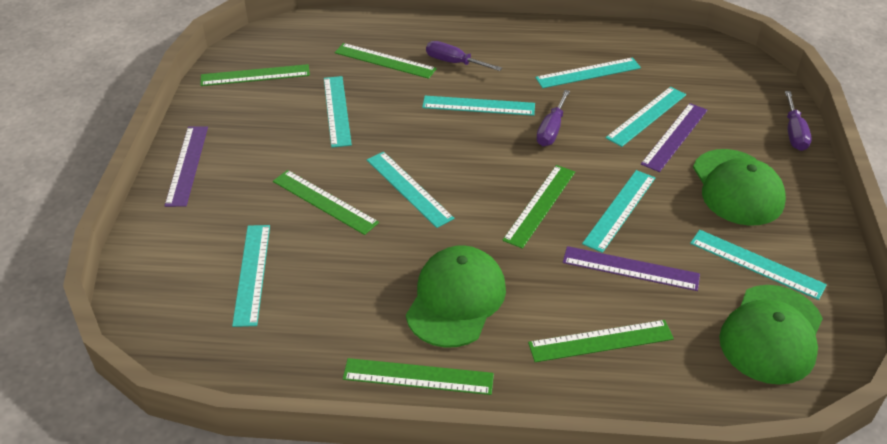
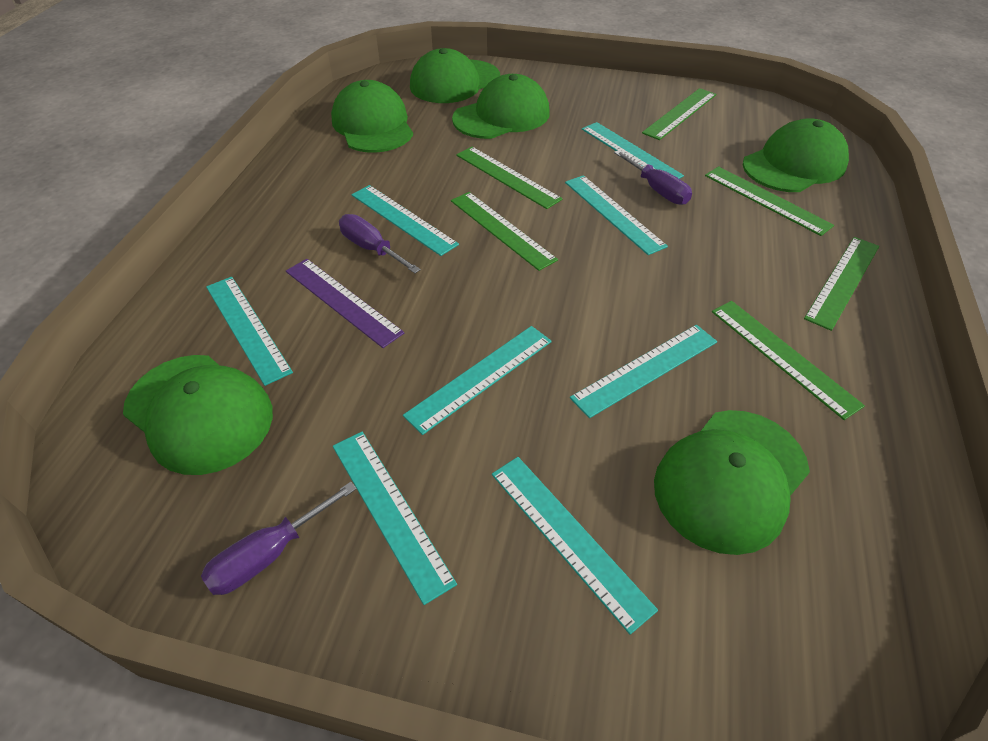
green cap: 3 -> 6
purple ruler: 3 -> 1

